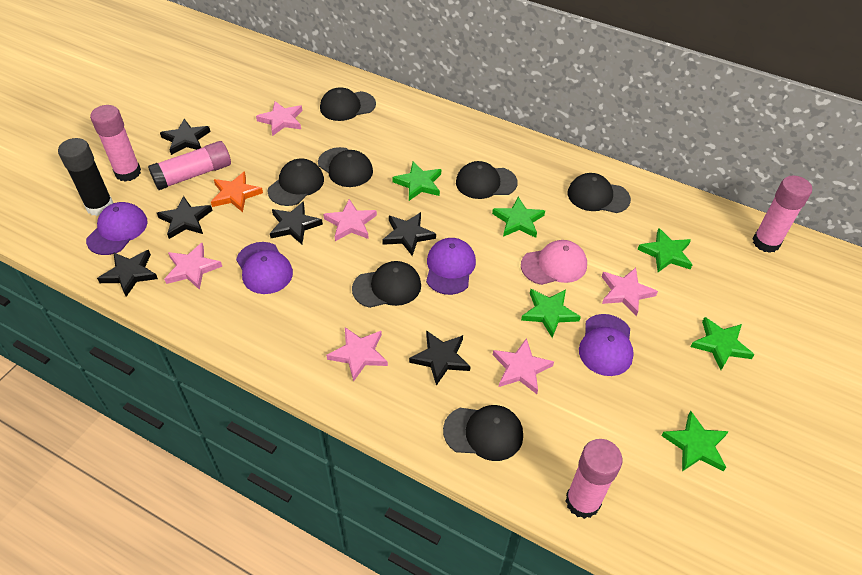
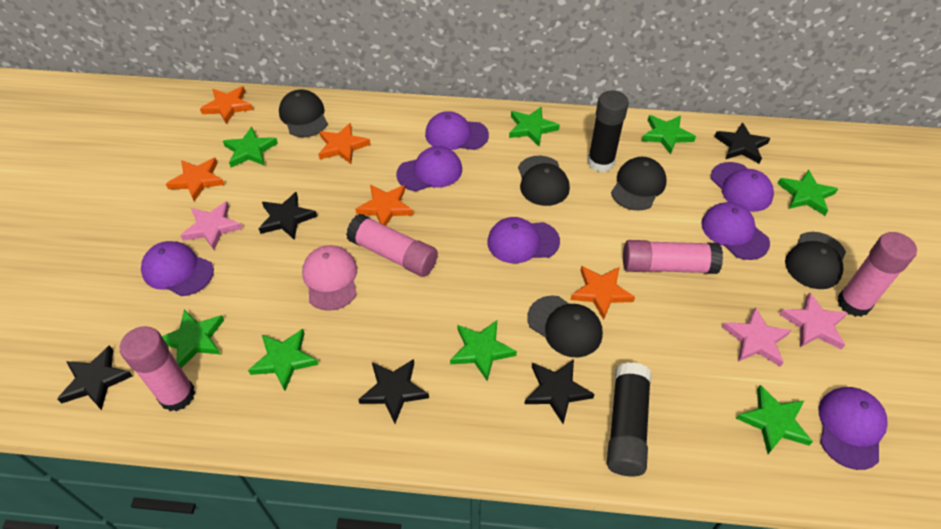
black cap: 7 -> 5
black glue stick: 1 -> 2
black star: 6 -> 5
green star: 6 -> 8
orange star: 1 -> 5
pink star: 6 -> 3
purple cap: 4 -> 7

